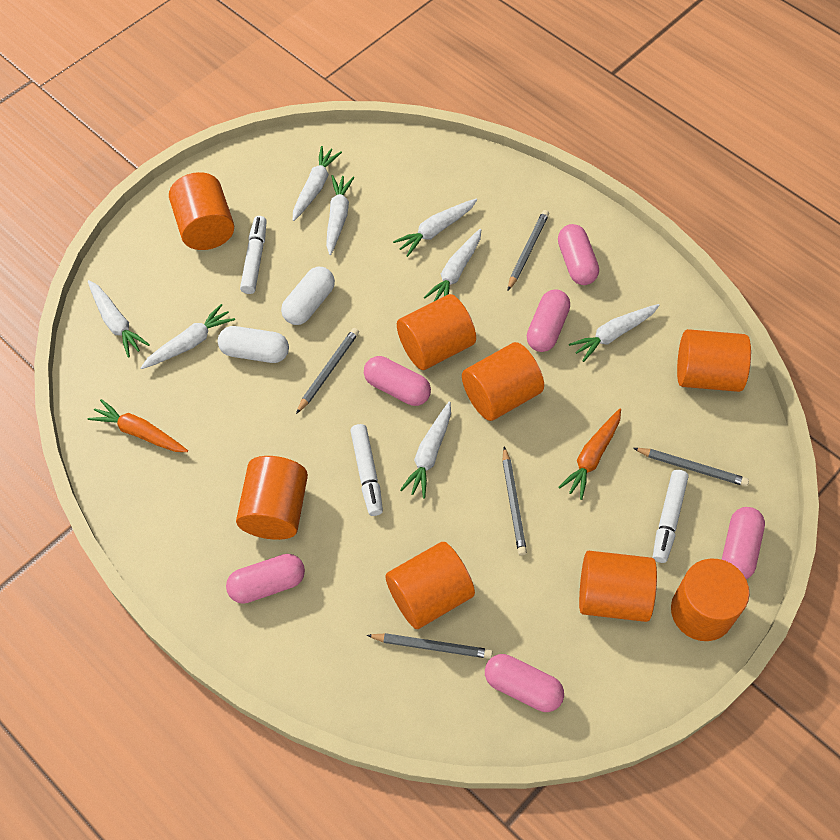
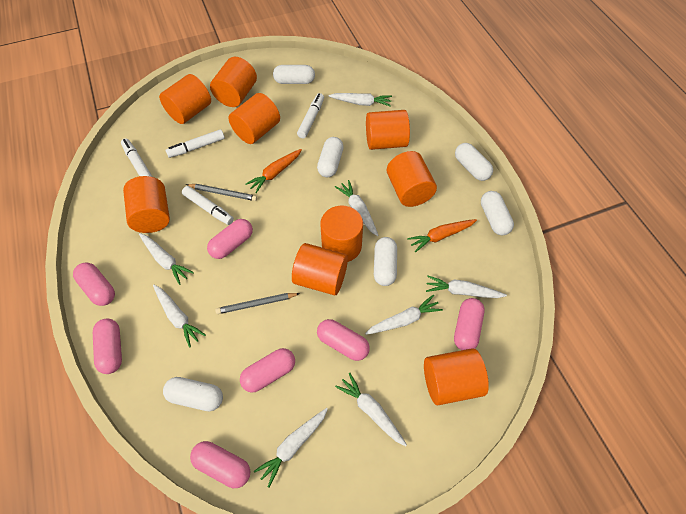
grey pencil: 5 -> 2
orange cylinder: 8 -> 9
pink capsule: 6 -> 7
white capsule: 2 -> 6
white marker: 3 -> 4

